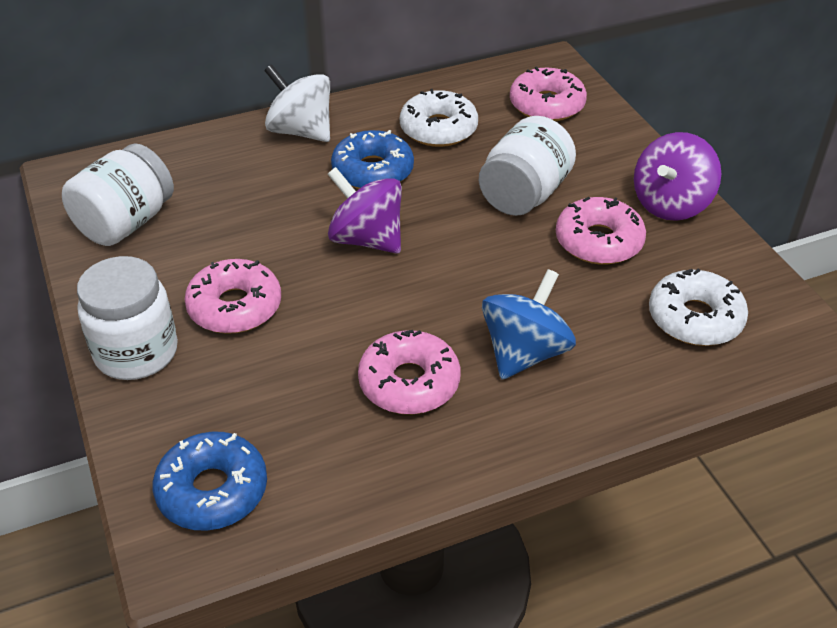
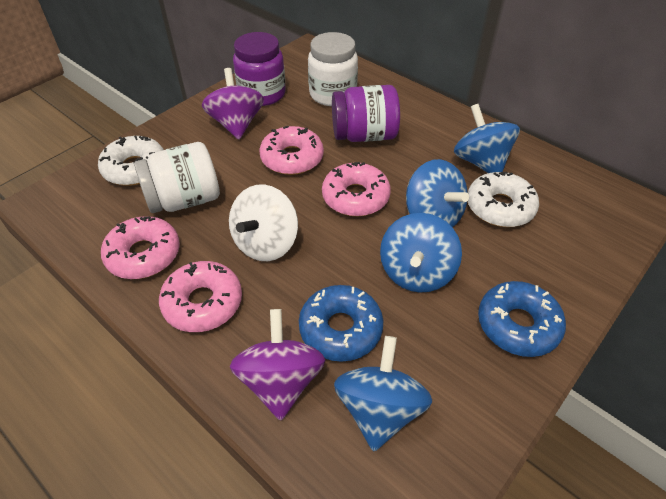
blue spinning top: 1 -> 4
purple jar: 0 -> 2
white jar: 3 -> 2

